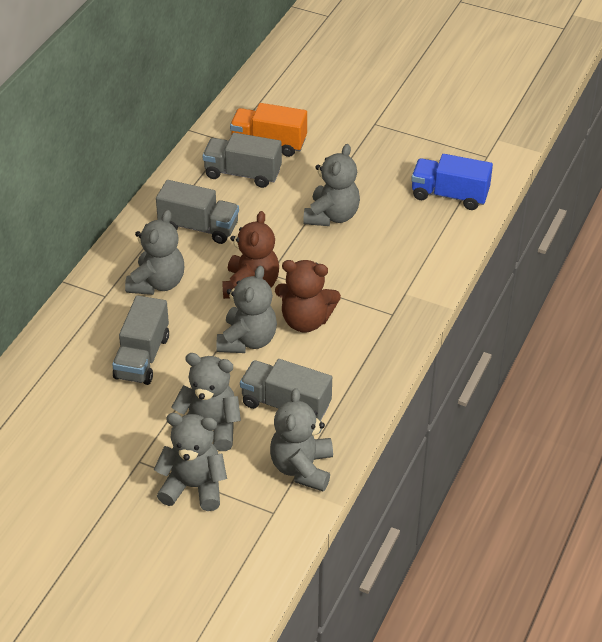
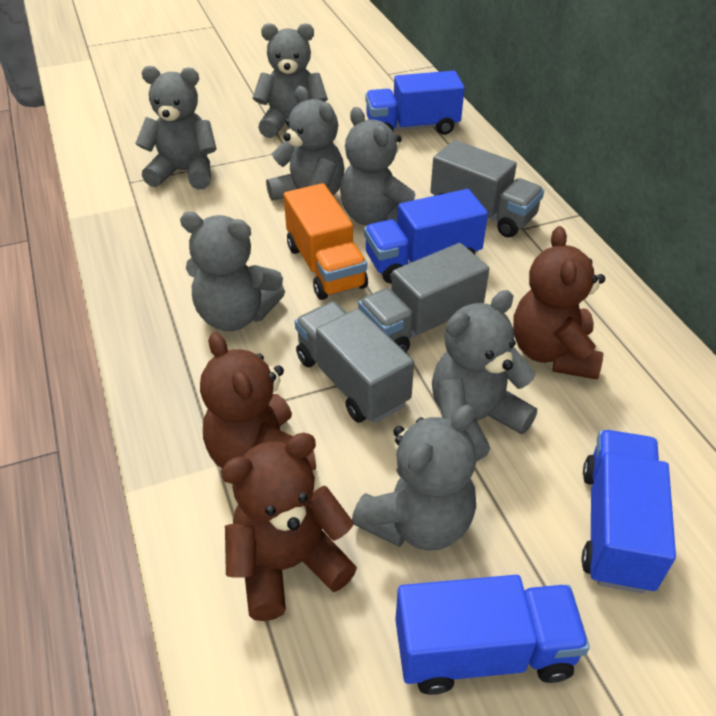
blue truck: 1 -> 4
brown teddy bear: 2 -> 3
grey teddy bear: 6 -> 7
grey truck: 4 -> 3

